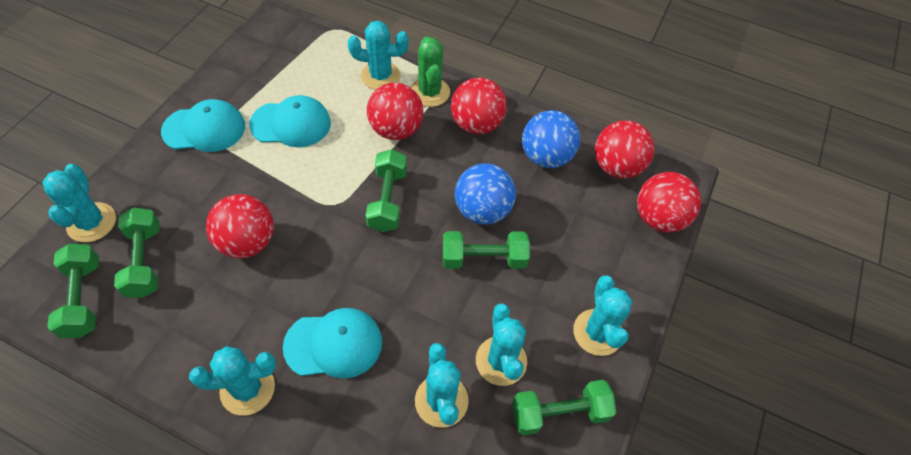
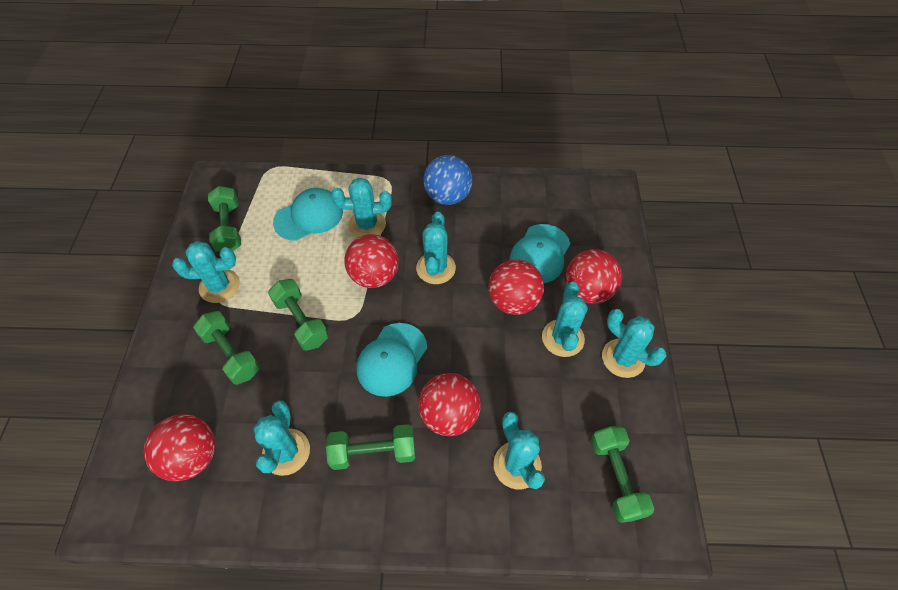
blue ball: 2 -> 1
green cactus: 1 -> 0
turquoise cactus: 6 -> 7

